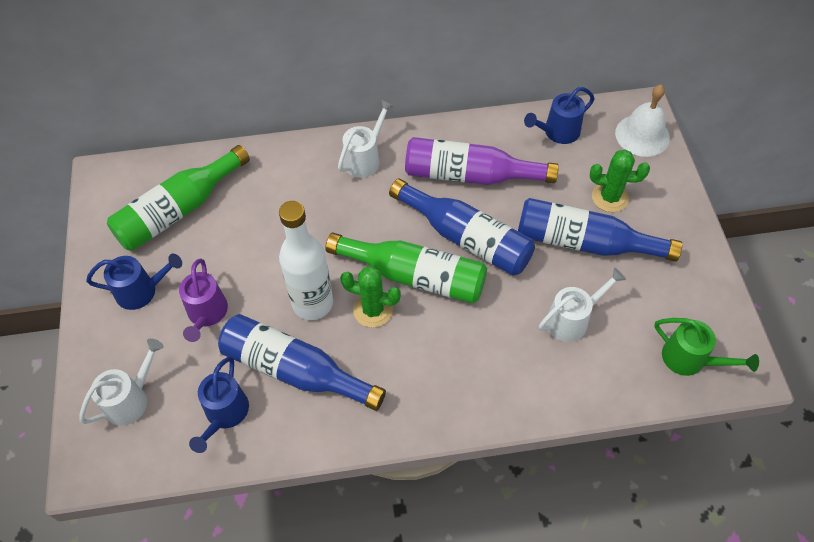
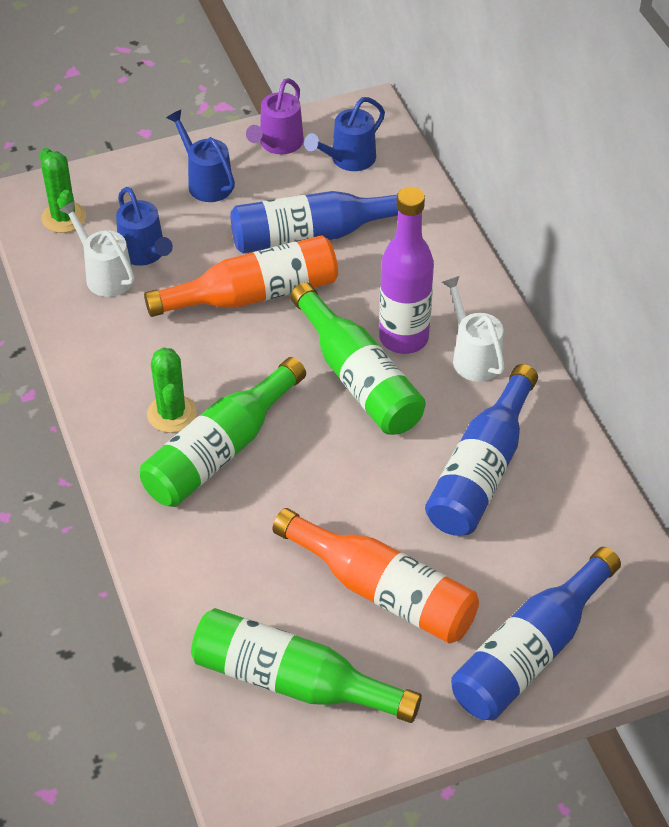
green bottle: 2 -> 3
green watering can: 1 -> 0
orange bottle: 0 -> 2
white bell: 1 -> 0
white bottle: 1 -> 0
white watering can: 3 -> 2

